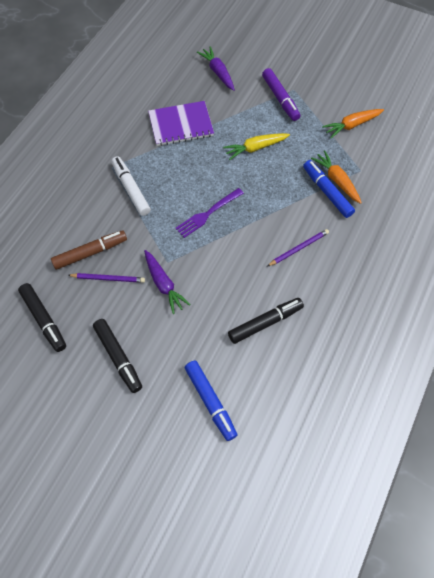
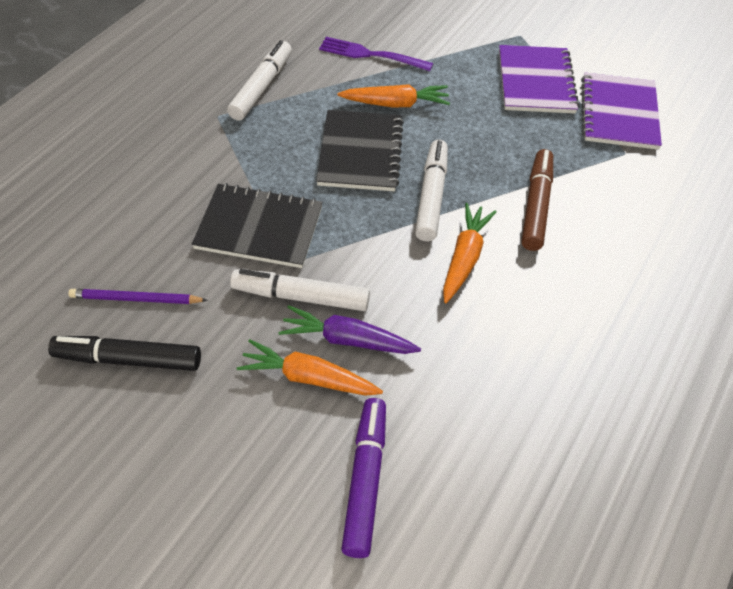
black marker: 3 -> 1
black notebook: 0 -> 2
blue marker: 2 -> 0
orange carrot: 2 -> 3
purple carrot: 2 -> 1
purple notebook: 1 -> 2
purple pencil: 2 -> 1
white marker: 1 -> 3
yellow carrot: 1 -> 0

